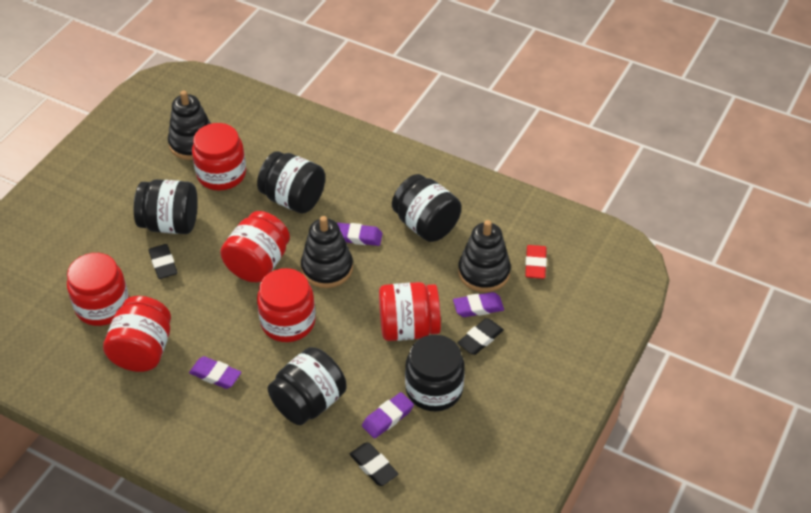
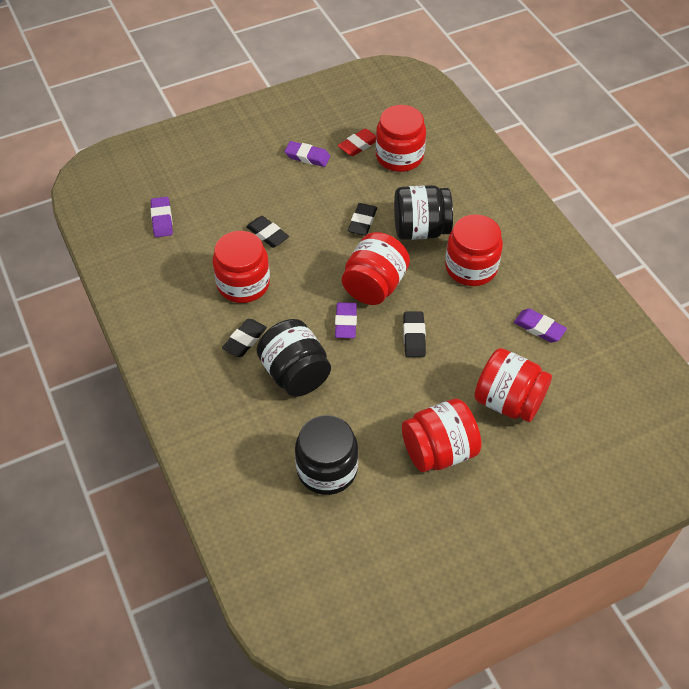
black eraser: 3 -> 4
black jar: 5 -> 3
black stacking toy: 3 -> 0

